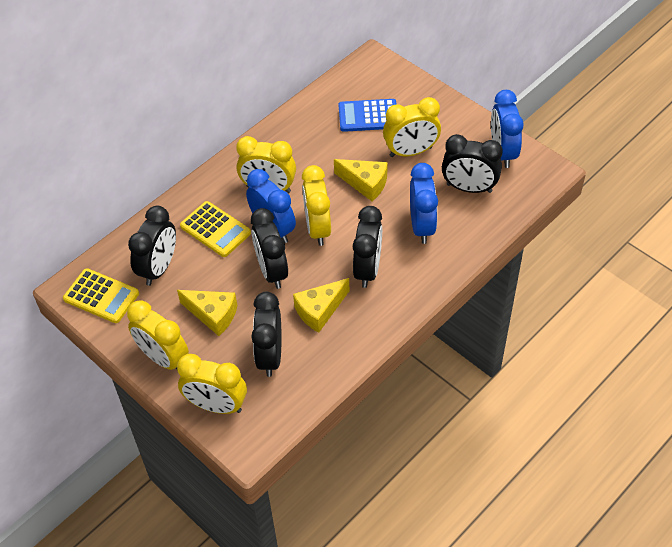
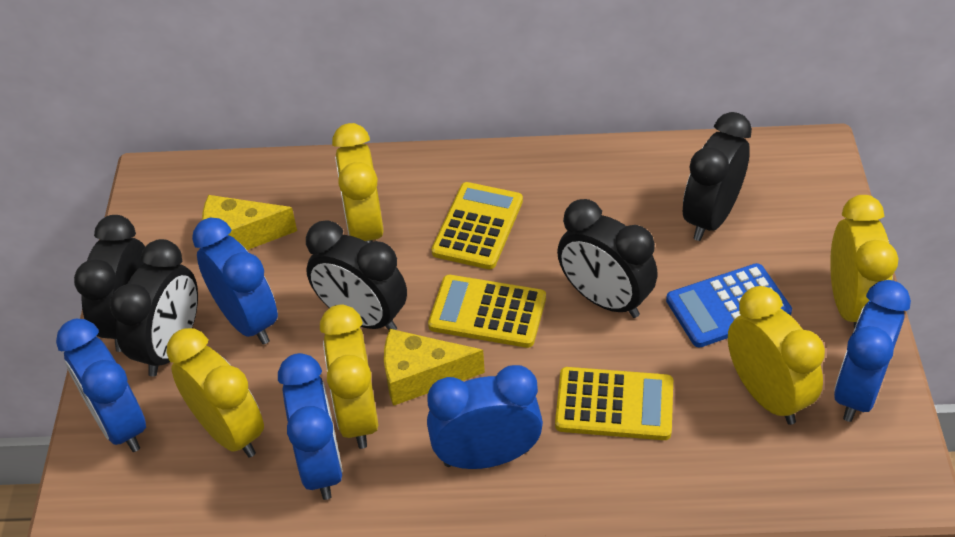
blue clock: 3 -> 5
yellow calculator: 2 -> 3
yellow cheese: 3 -> 2

